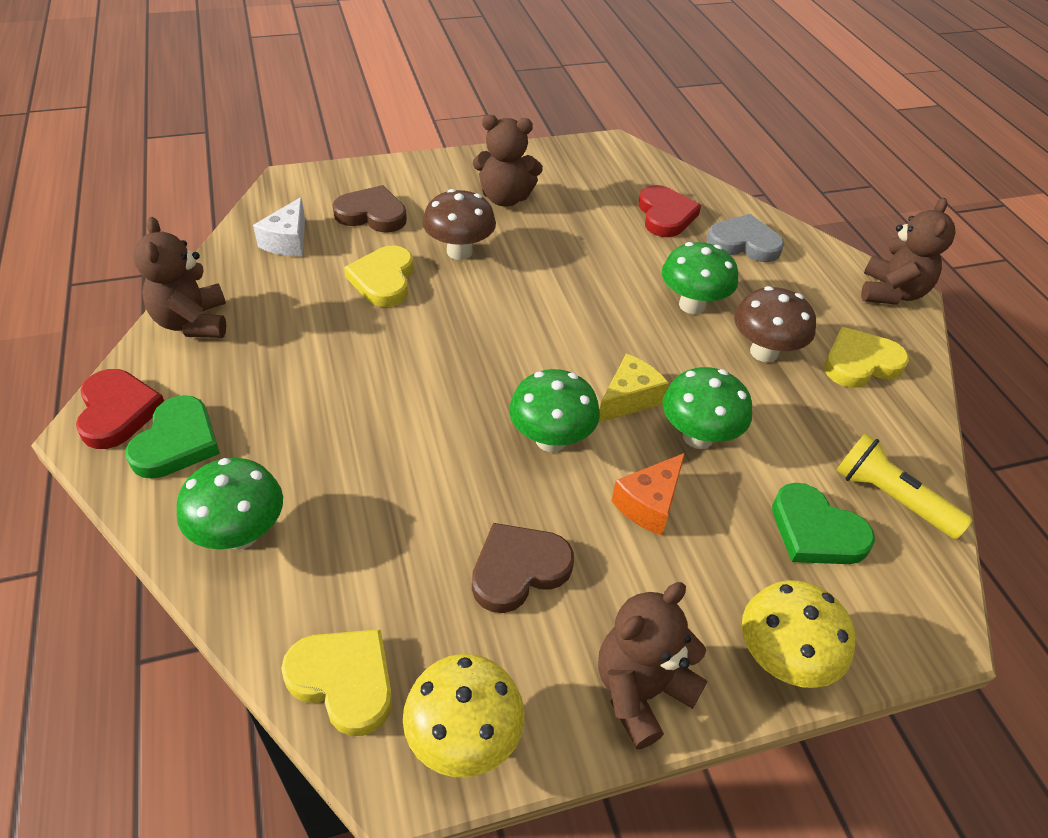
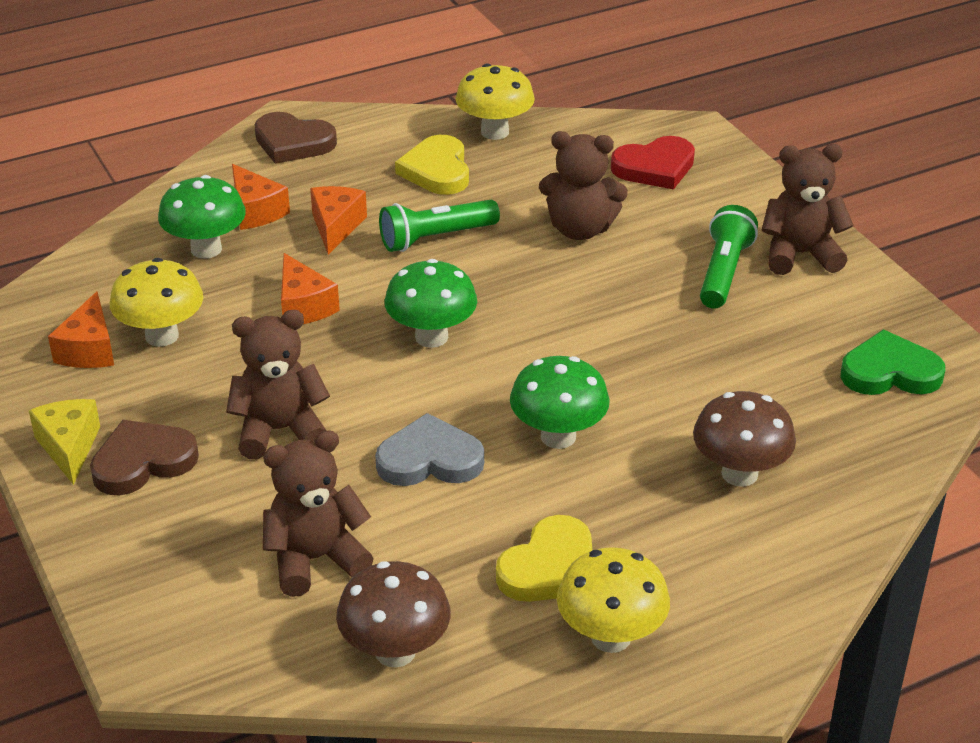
green flashlight: 0 -> 2
green heart: 2 -> 1
green mushroom: 4 -> 3
orange cheese: 1 -> 4
red heart: 2 -> 1
white cheese: 1 -> 0
yellow flashlight: 1 -> 0
yellow heart: 3 -> 2
yellow mushroom: 2 -> 3

